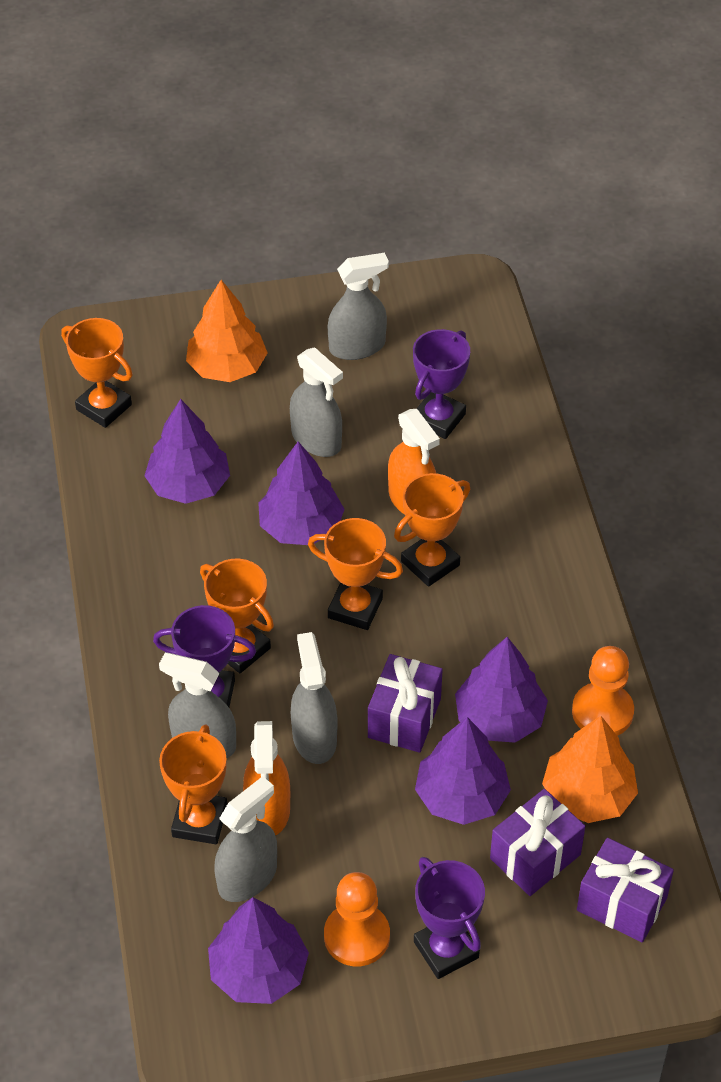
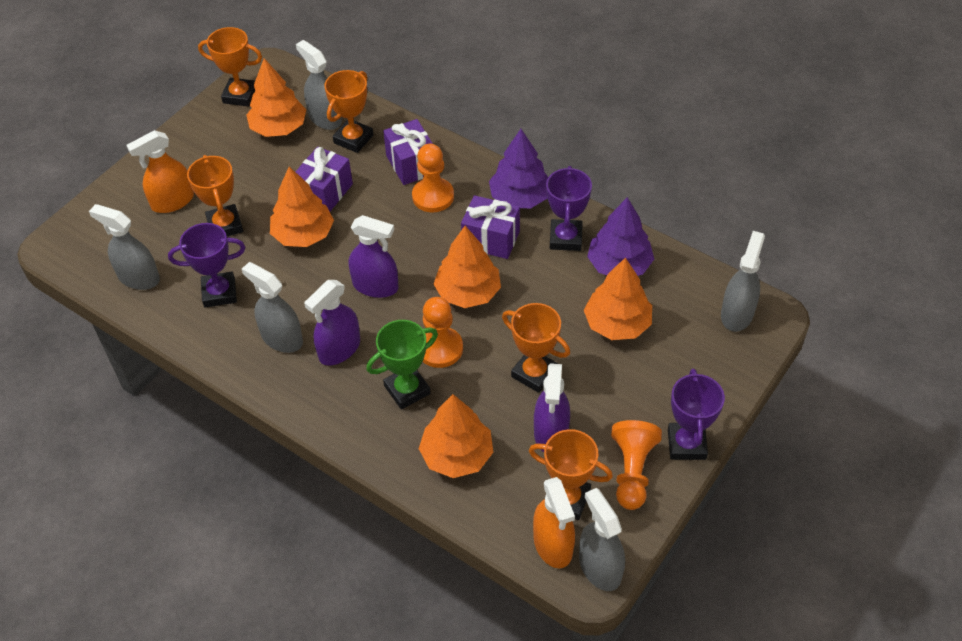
green trophy: 0 -> 1
orange pawn: 2 -> 3
orange tree: 2 -> 5
purple spray bottle: 0 -> 3
purple tree: 5 -> 2

